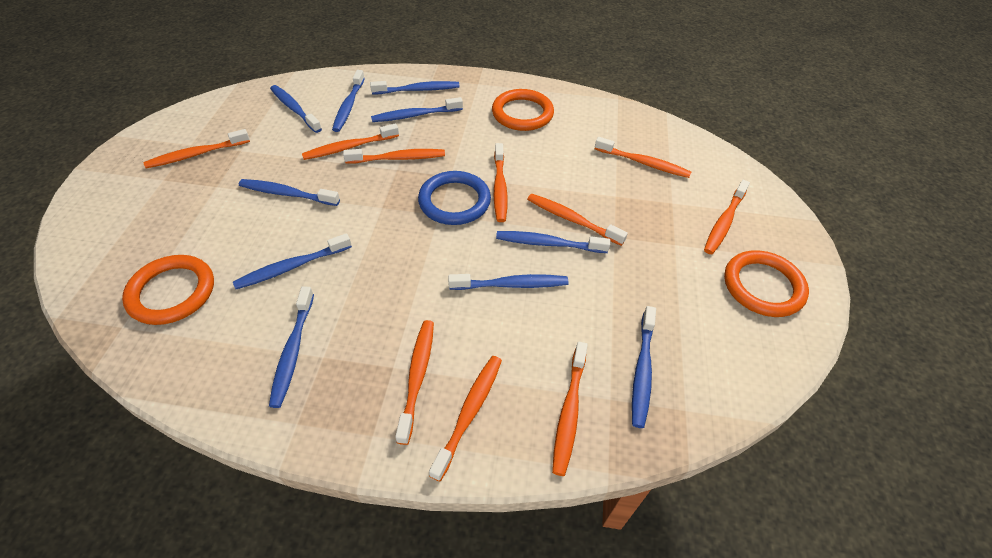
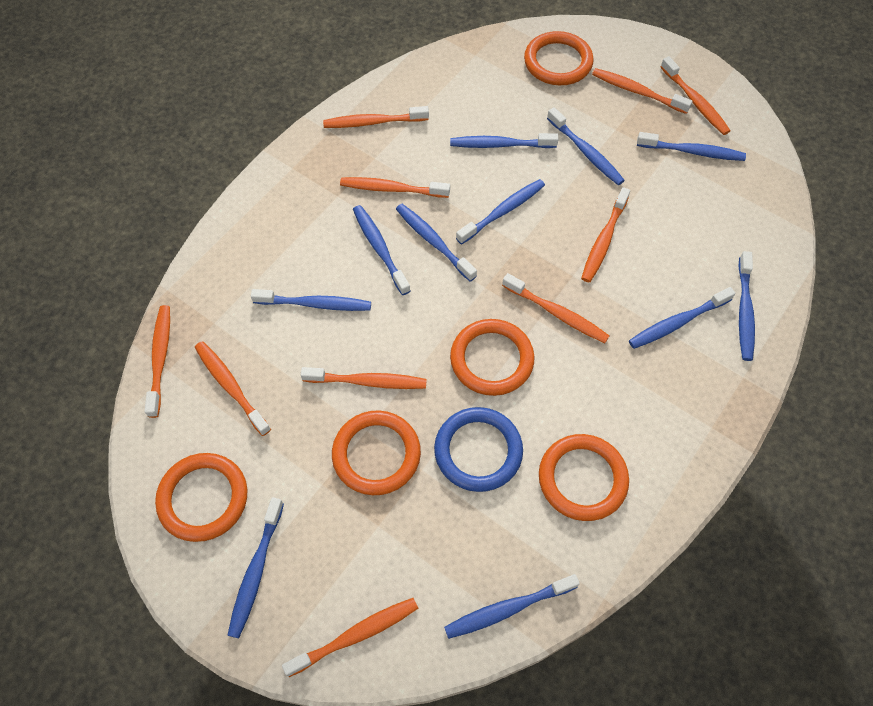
blue toothbrush: 10 -> 11
orange ring: 3 -> 5

